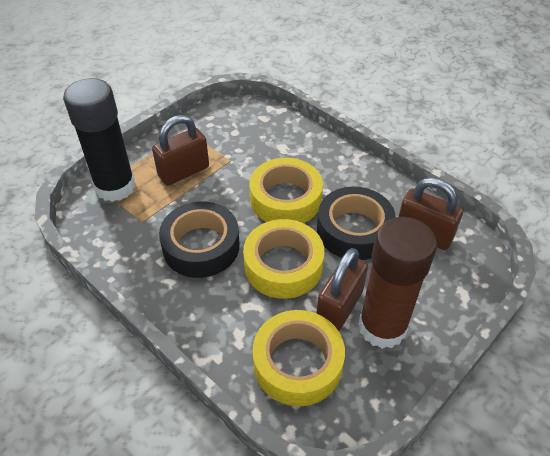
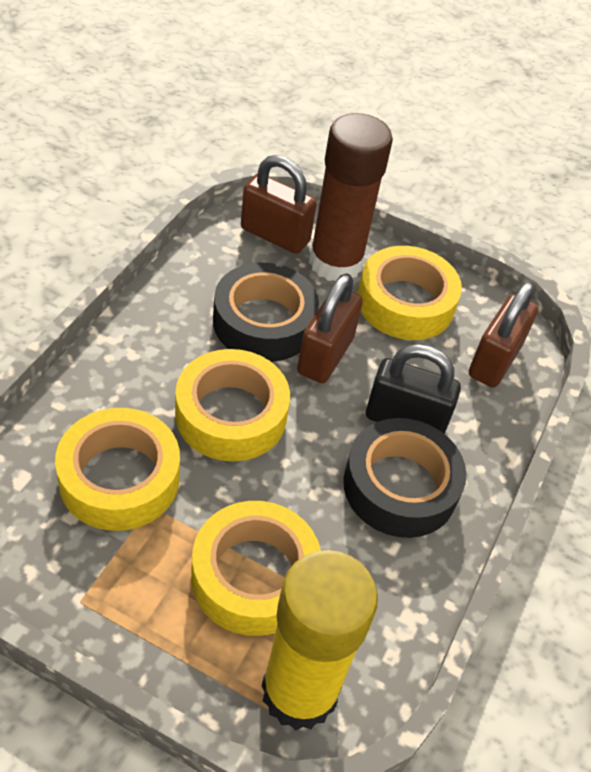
black glue stick: 1 -> 0
black padlock: 0 -> 1
yellow glue stick: 0 -> 1
yellow tape: 3 -> 4

